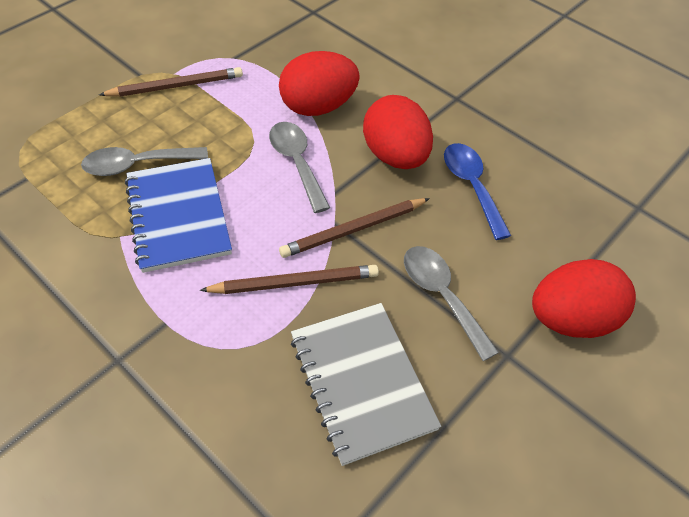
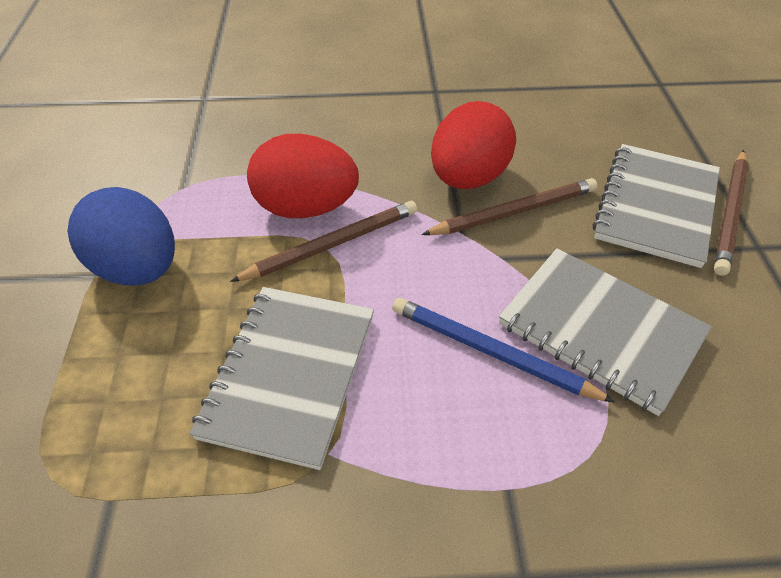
blue egg: 0 -> 1
blue notebook: 1 -> 0
blue pencil: 0 -> 1
blue spoon: 1 -> 0
grey notebook: 1 -> 3
grey spoon: 3 -> 0
red egg: 3 -> 2

